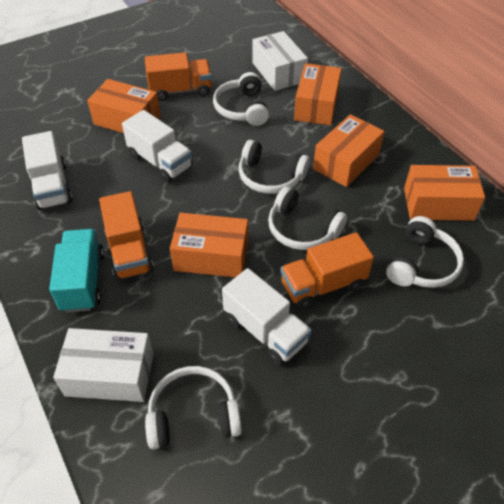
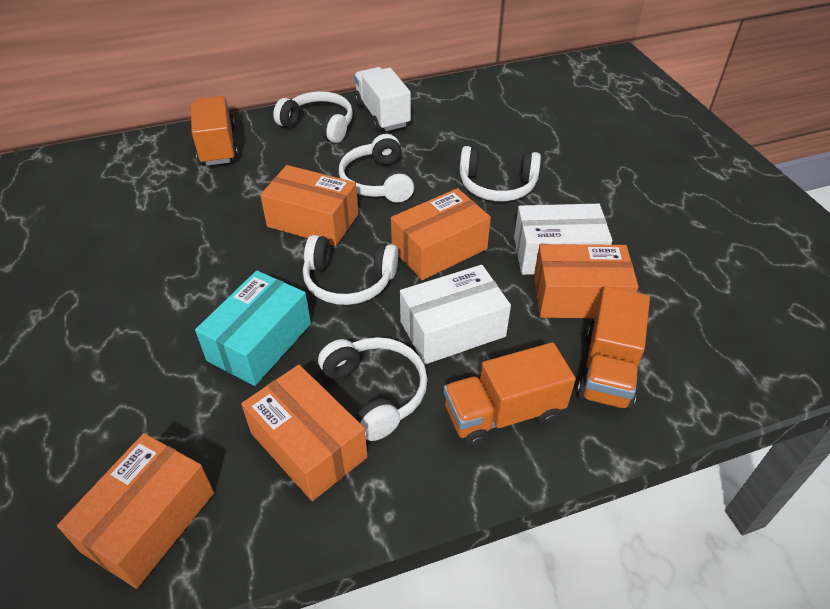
turquoise box: 0 -> 1
turquoise truck: 1 -> 0
white truck: 3 -> 1

